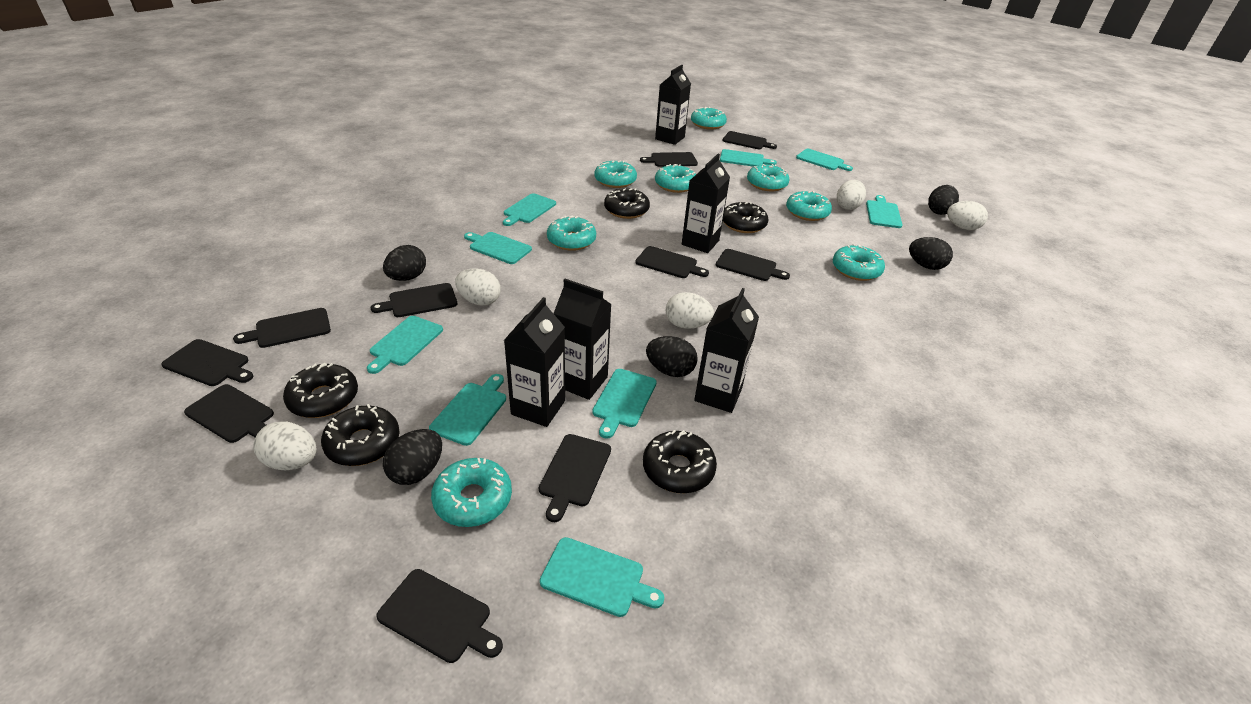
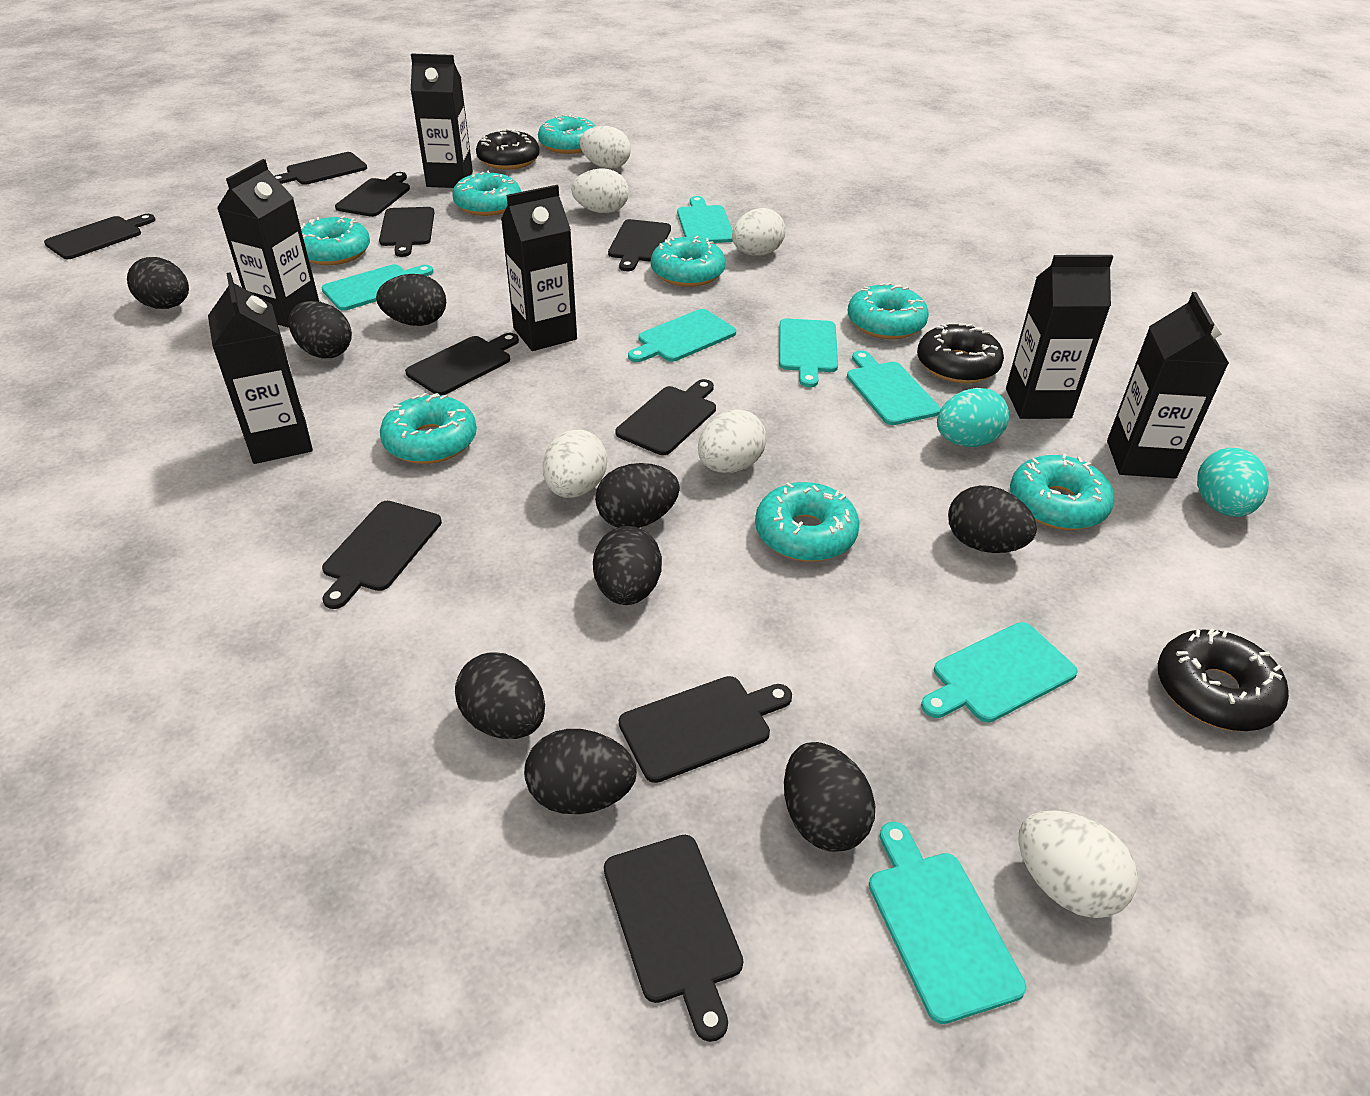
black carton: 5 -> 6
black donut: 5 -> 3
black egg: 5 -> 9
turquoise cutting board: 9 -> 7
turquoise egg: 0 -> 2
white egg: 5 -> 6

